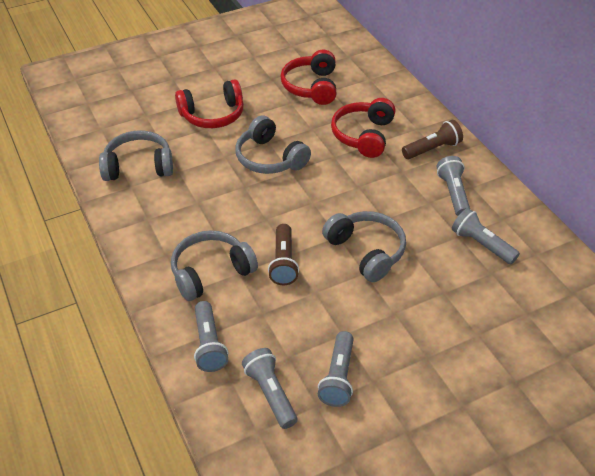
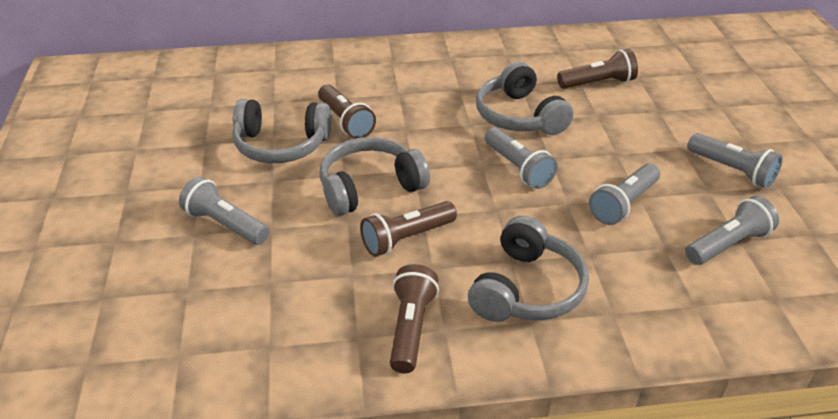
brown flashlight: 2 -> 4
red headphones: 3 -> 0

